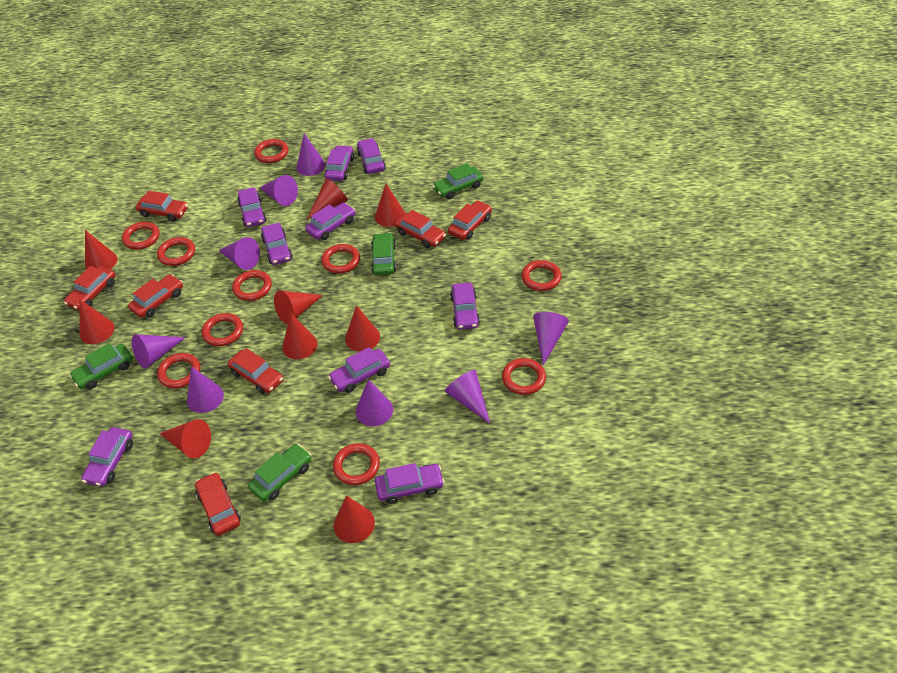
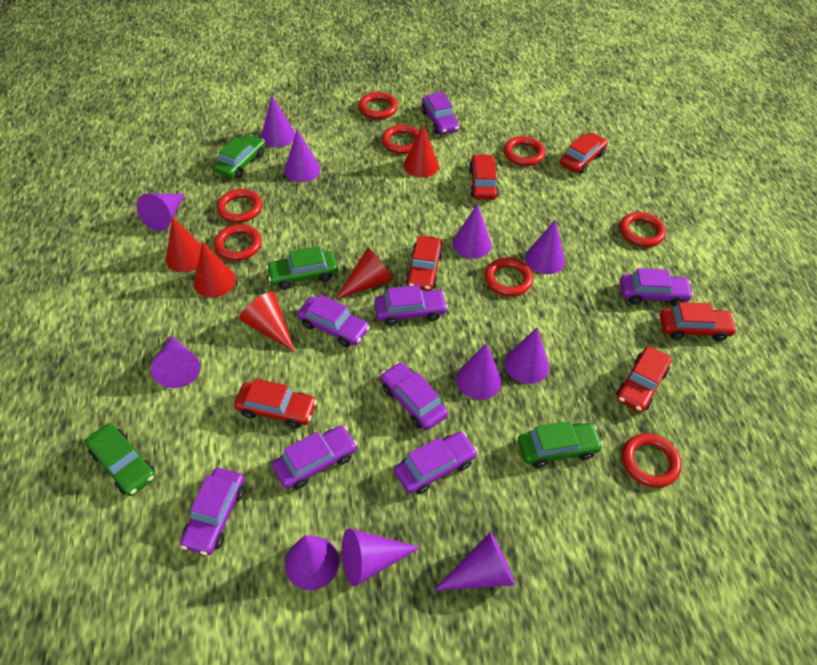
purple car: 9 -> 8
purple cone: 8 -> 11
red car: 7 -> 6
red cone: 9 -> 5
red ring: 10 -> 8

